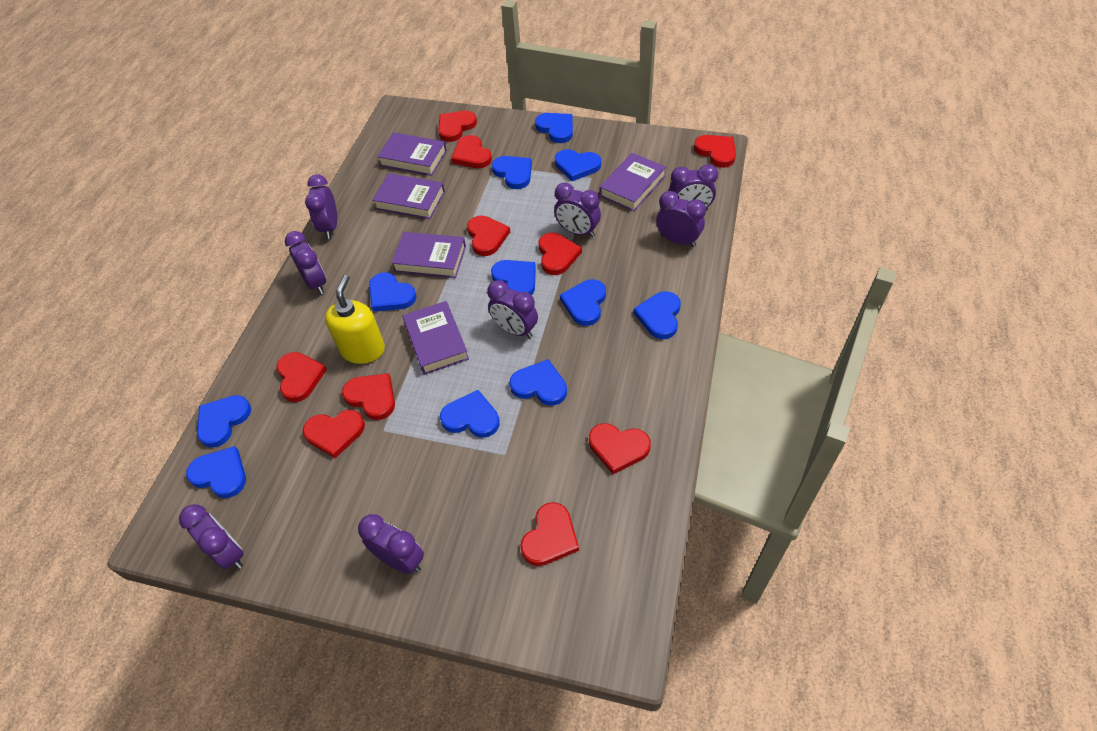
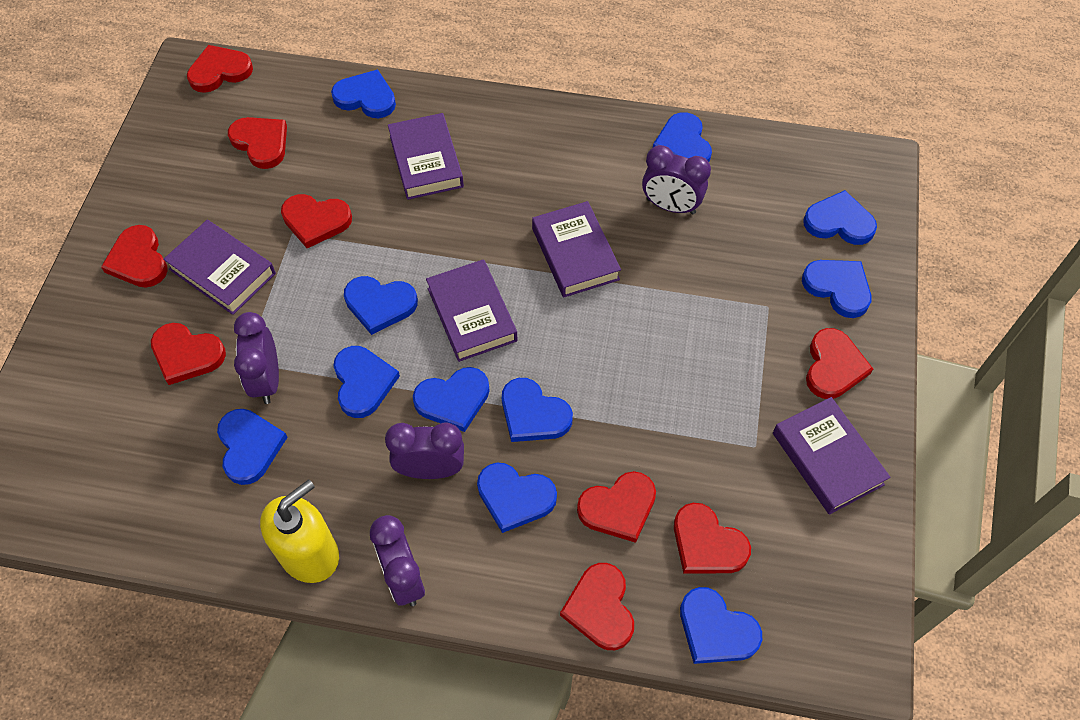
purple clock: 8 -> 4
red heart: 10 -> 9

